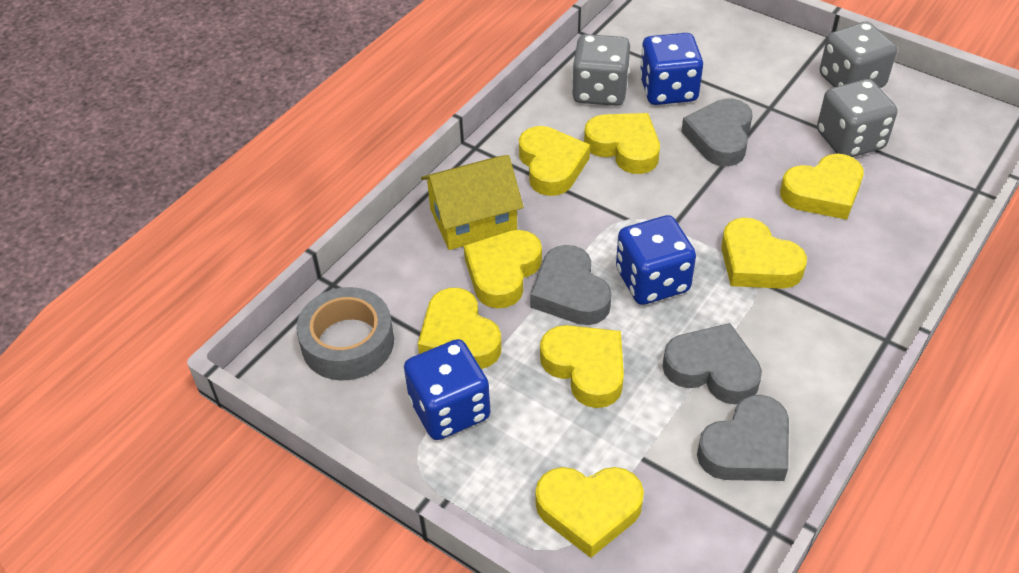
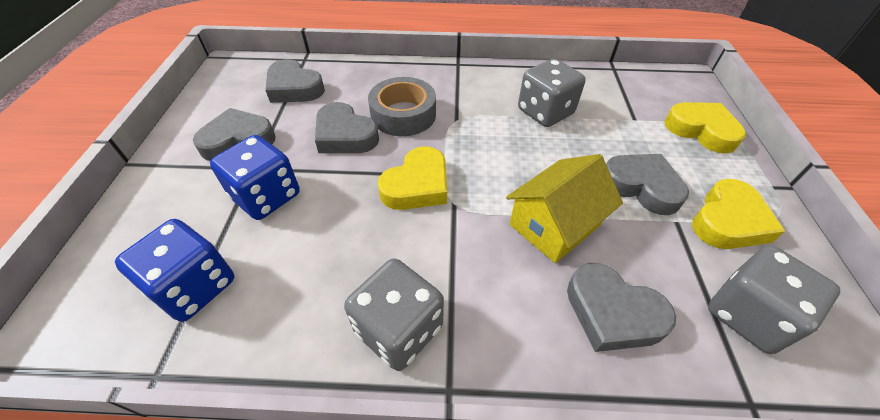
blue dice: 3 -> 2
grey heart: 4 -> 5
yellow heart: 8 -> 3

